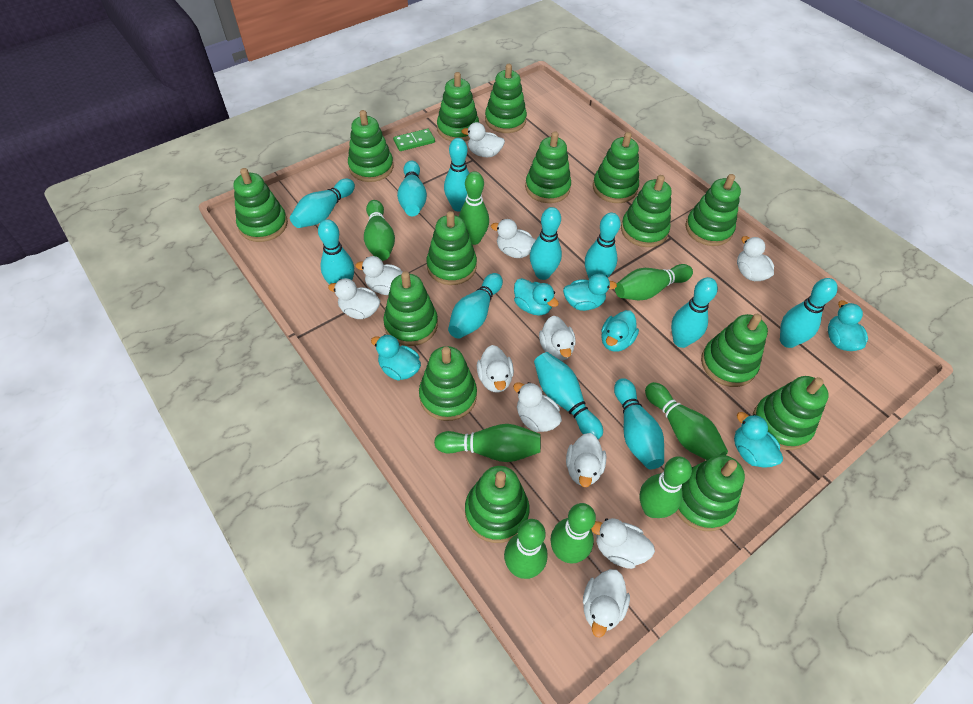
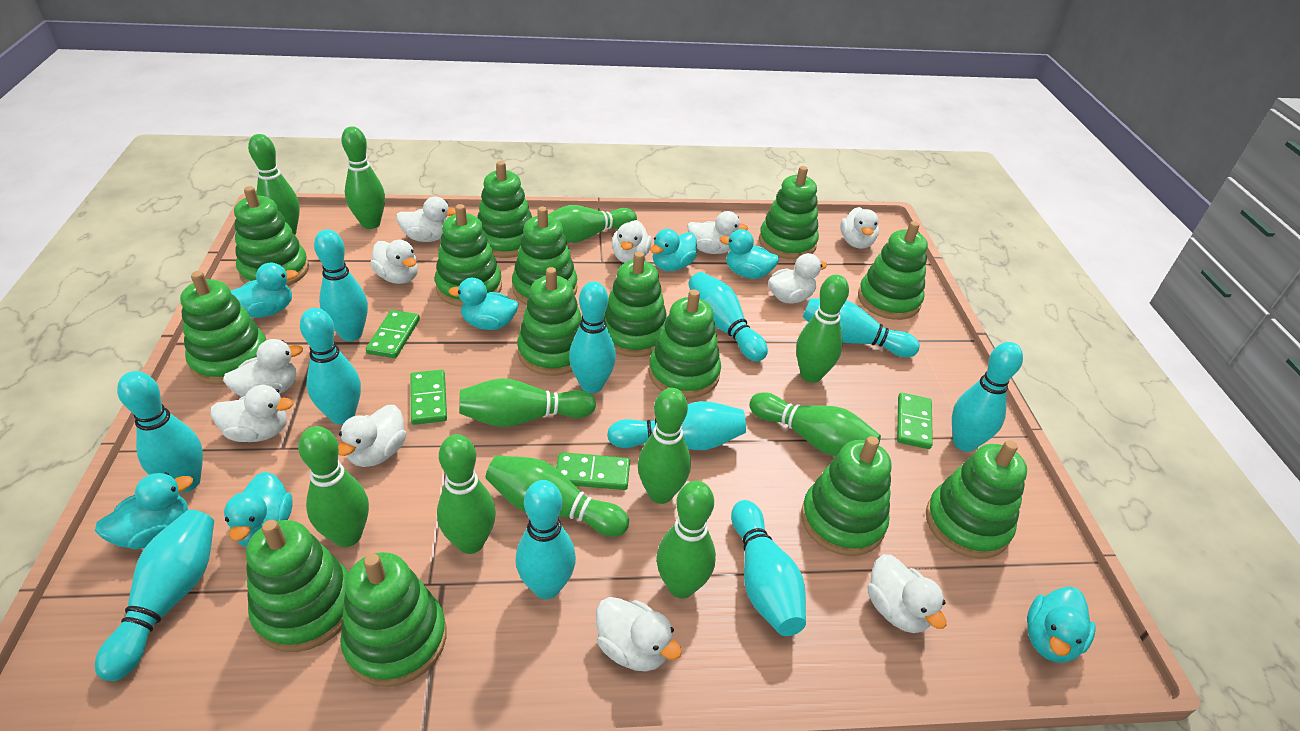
green bowling pin: 8 -> 11
green domino: 1 -> 4
green stacking toy: 15 -> 14
turquoise duck: 6 -> 7

